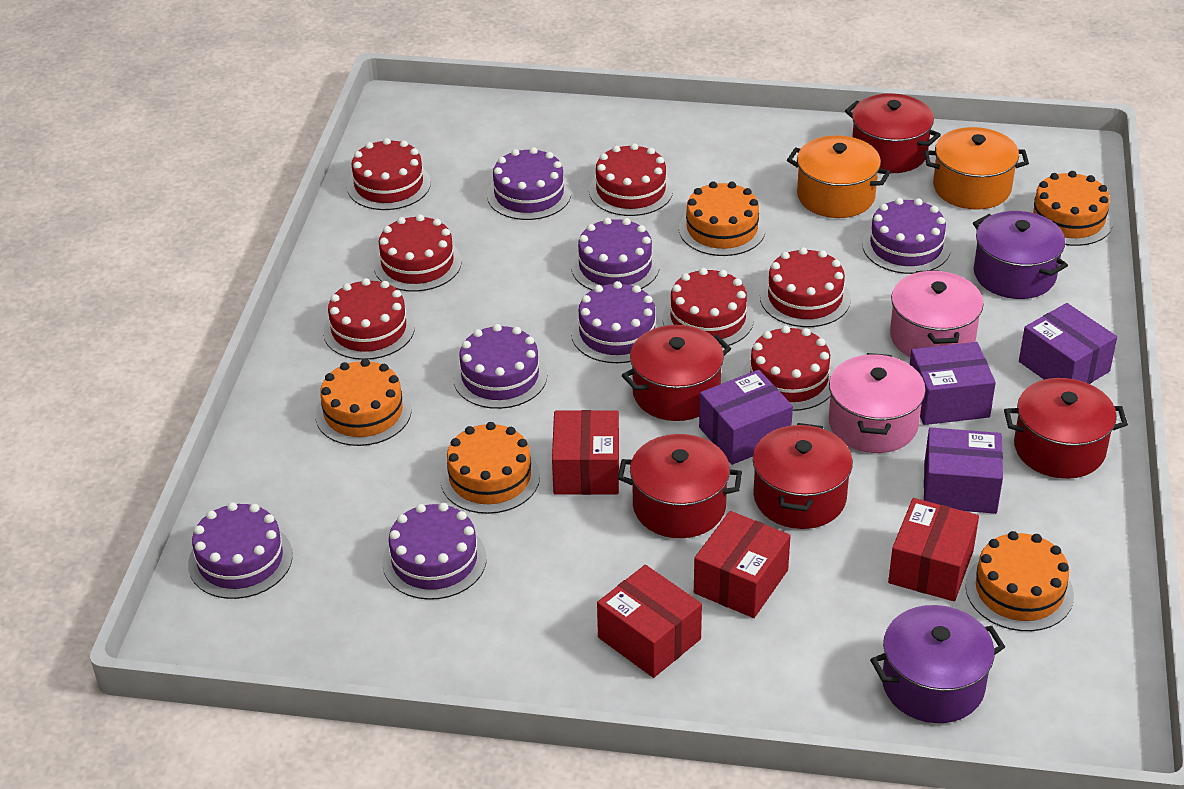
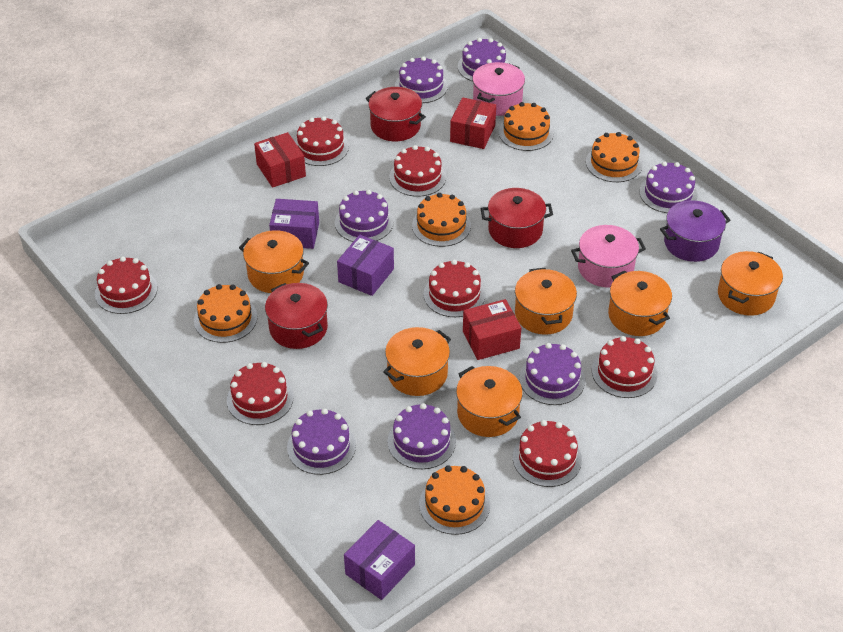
orange pot: 2 -> 6
purple box: 4 -> 3
purple pot: 2 -> 1
red box: 4 -> 3
red pot: 5 -> 3

